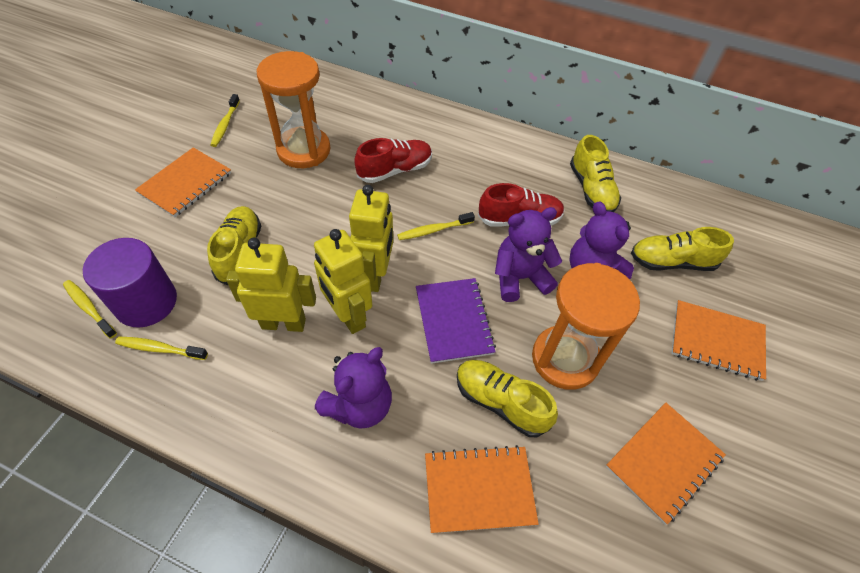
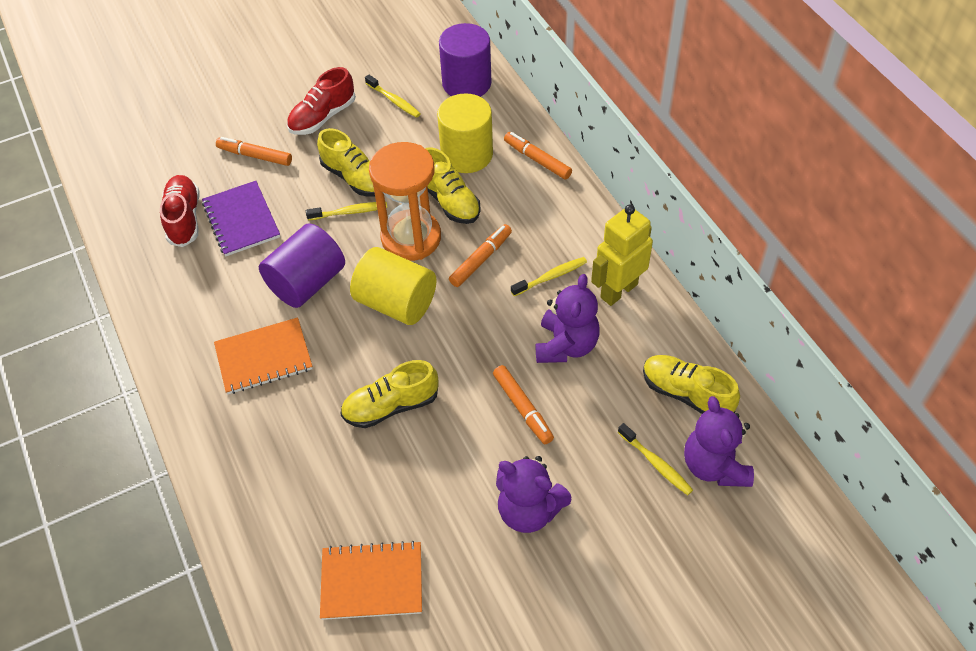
orange hourglass: 2 -> 1
orange marker: 0 -> 4
orange notebook: 4 -> 2
purple cylinder: 1 -> 2
yellow cylinder: 0 -> 2
yellow robot: 3 -> 1

